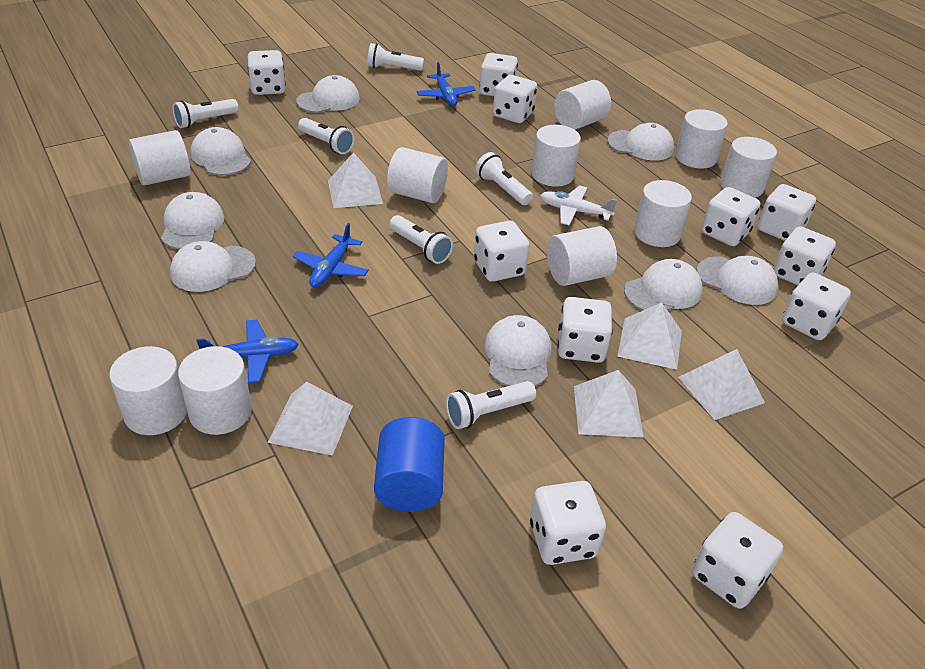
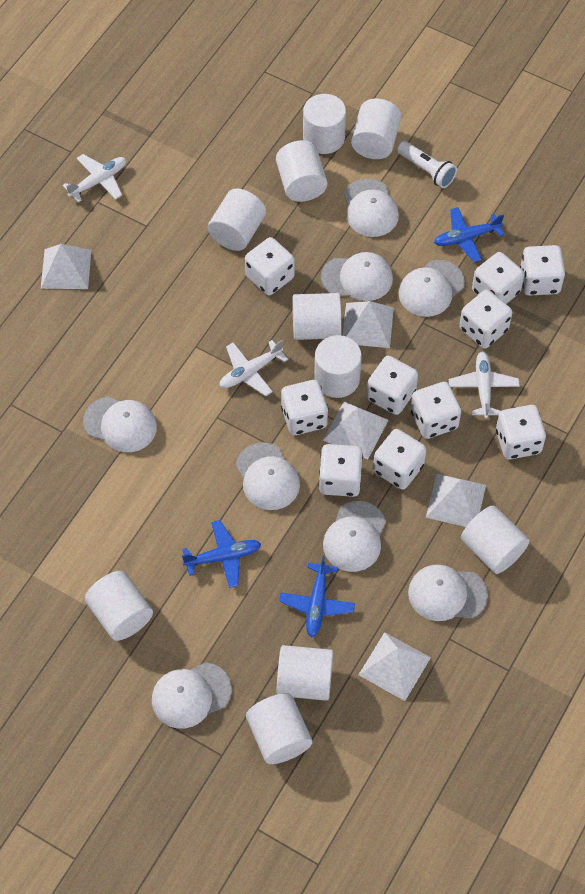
blue cylinder: 1 -> 0
white dice: 11 -> 10
white flashlight: 6 -> 1
white plane: 1 -> 3

